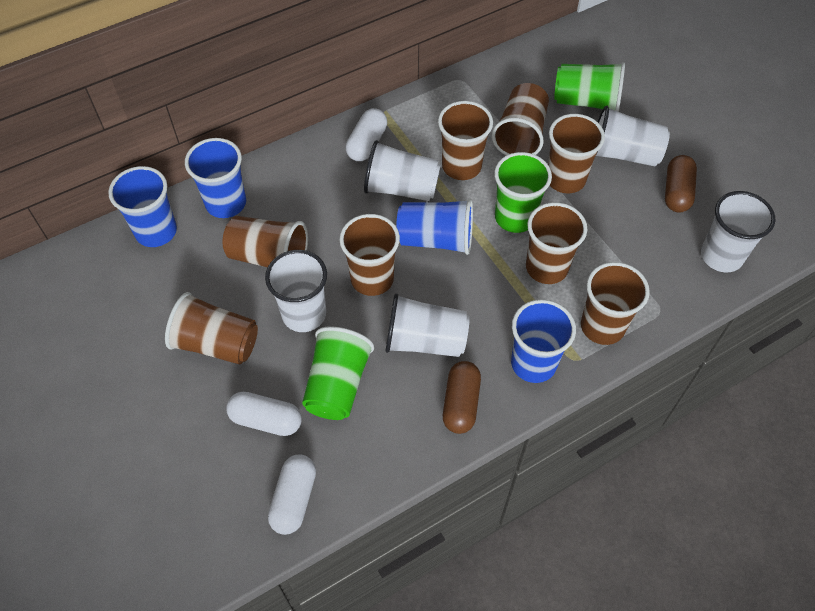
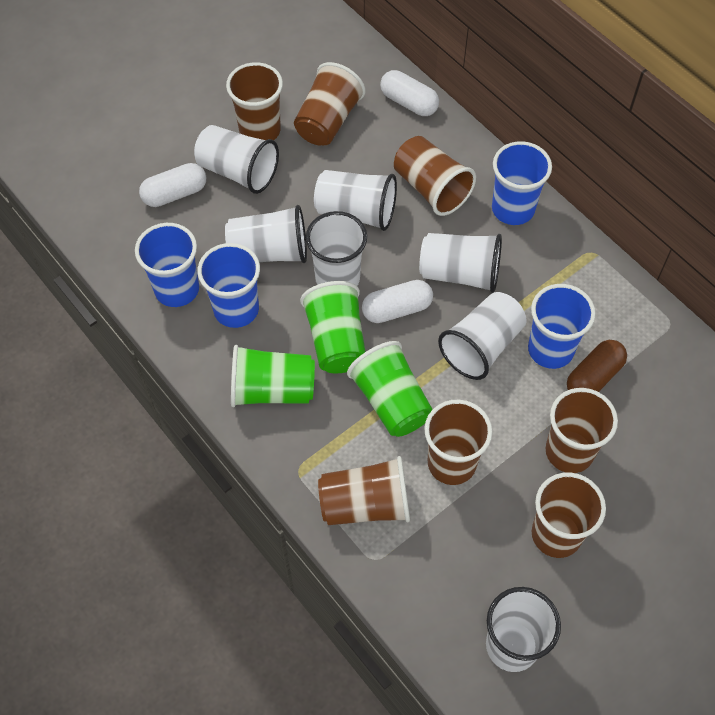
brown capsule: 2 -> 1
brown cup: 8 -> 7
white cup: 5 -> 7

